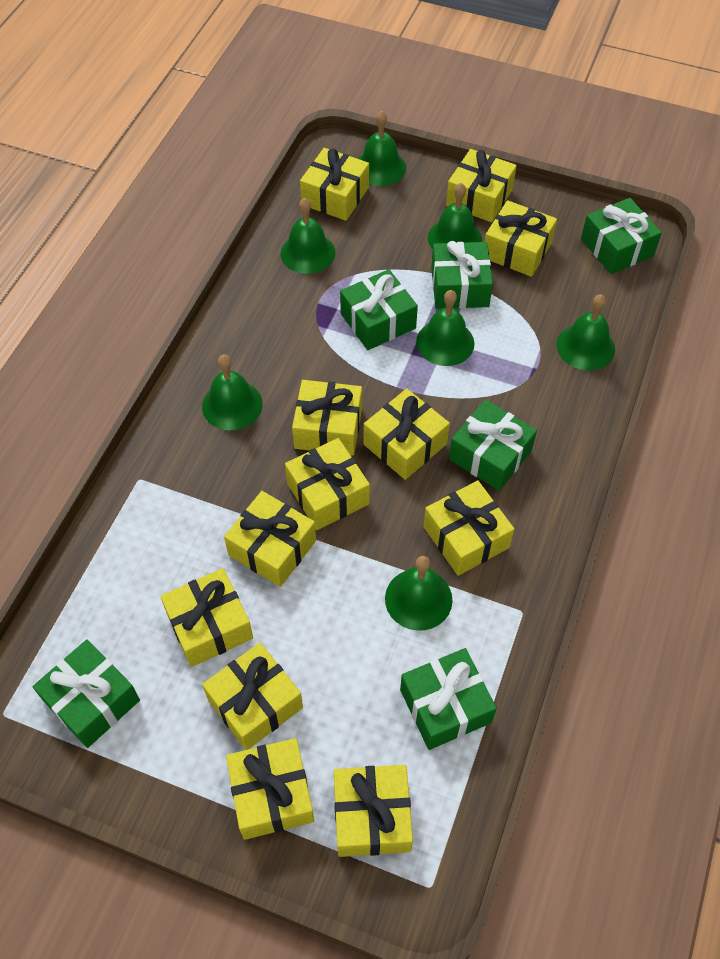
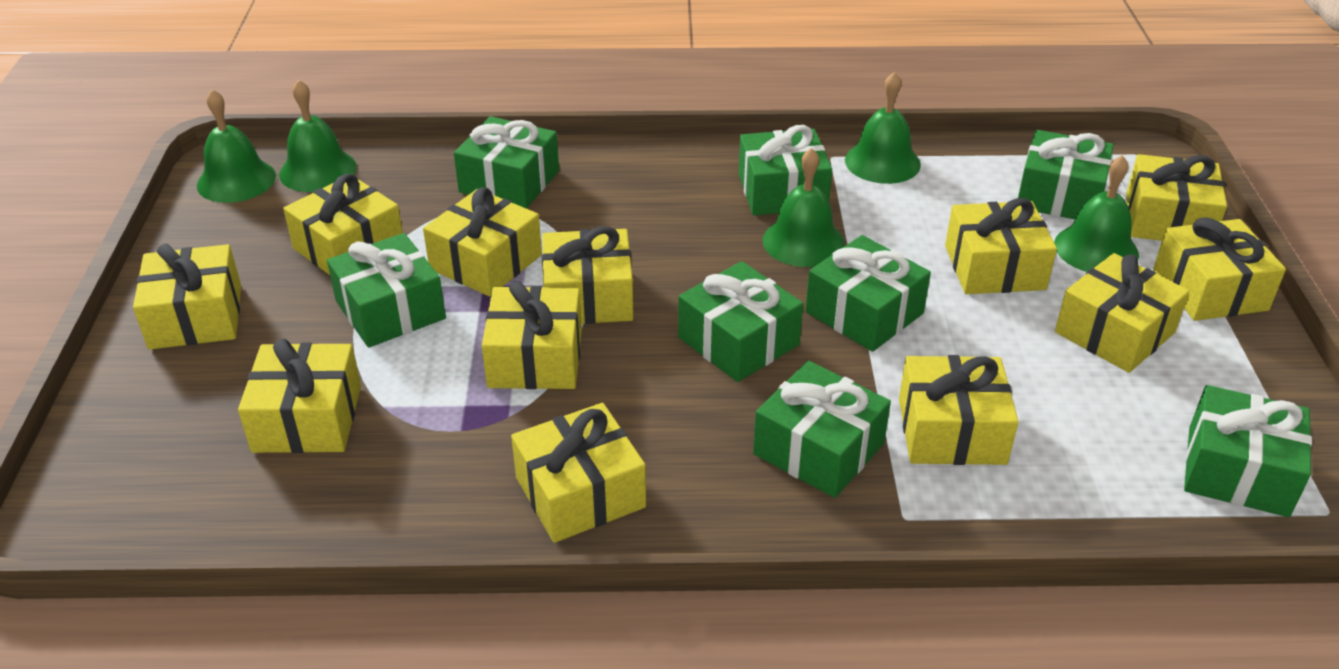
green bell: 7 -> 5
green gift: 6 -> 8

